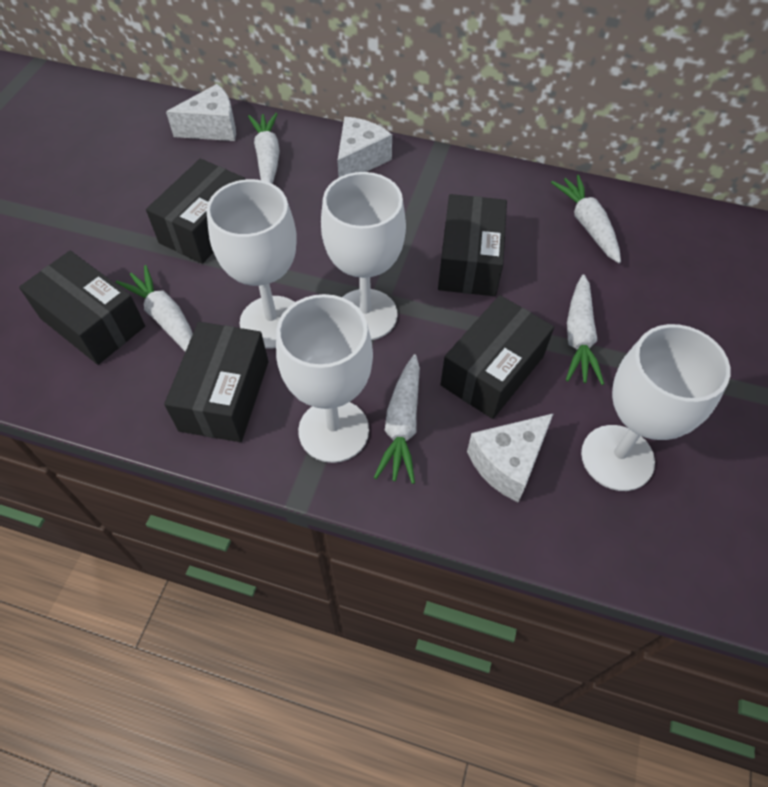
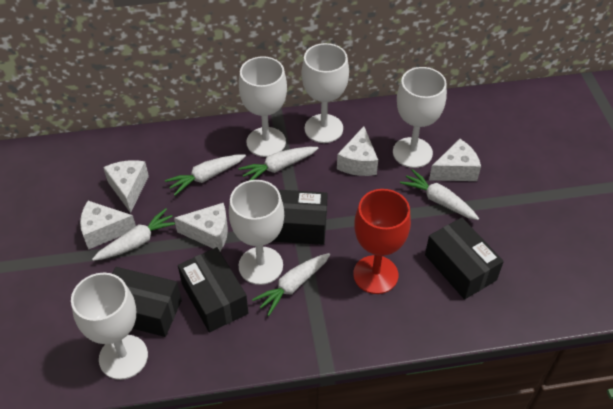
black box: 5 -> 4
red goblet: 0 -> 1
white cheese: 3 -> 5
white goblet: 4 -> 5

